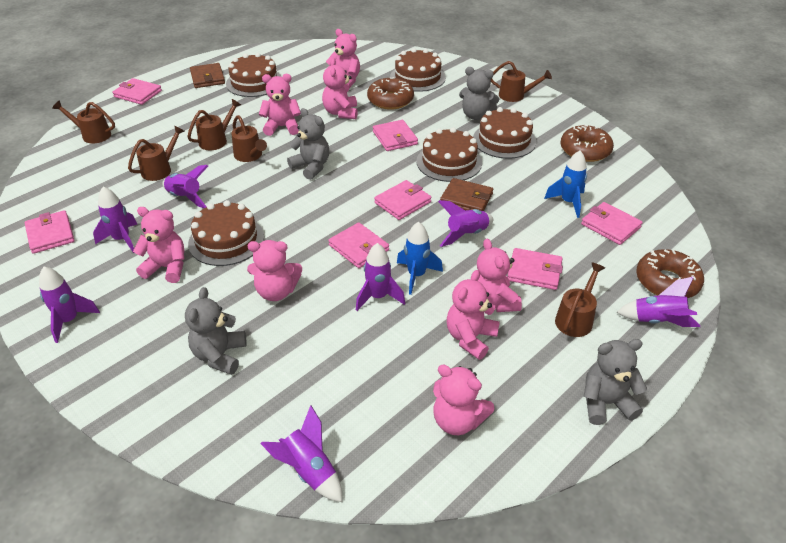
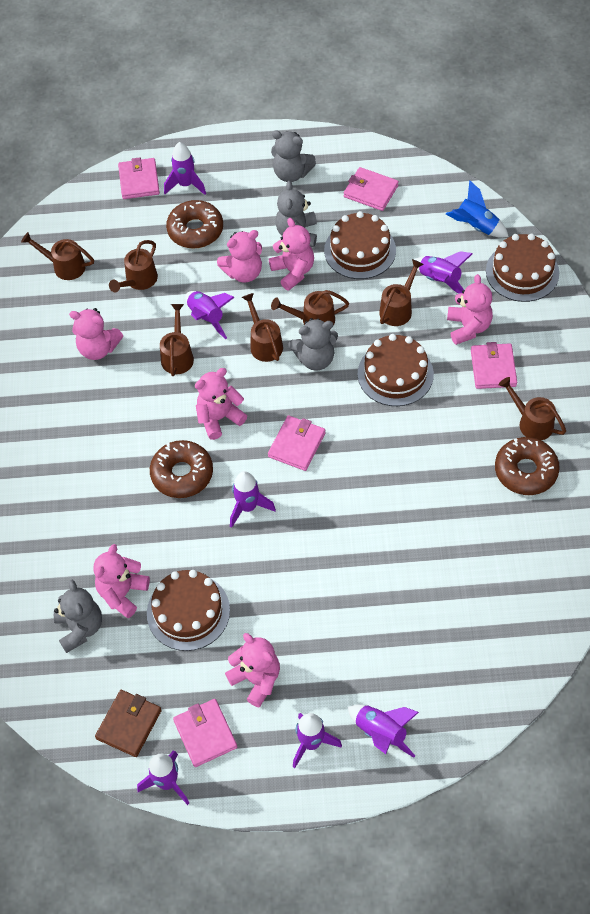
blue rocket: 2 -> 1
brown cake: 5 -> 4
brown wallet: 2 -> 1
brown watering can: 6 -> 7
pink teddy bear: 8 -> 7
pink wallet: 7 -> 5

